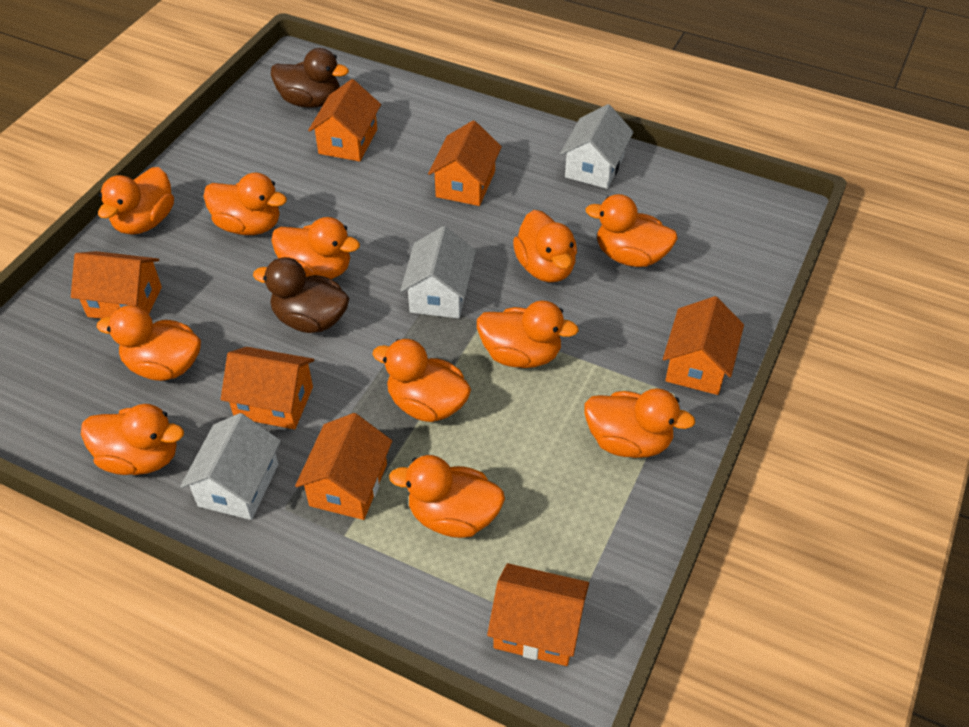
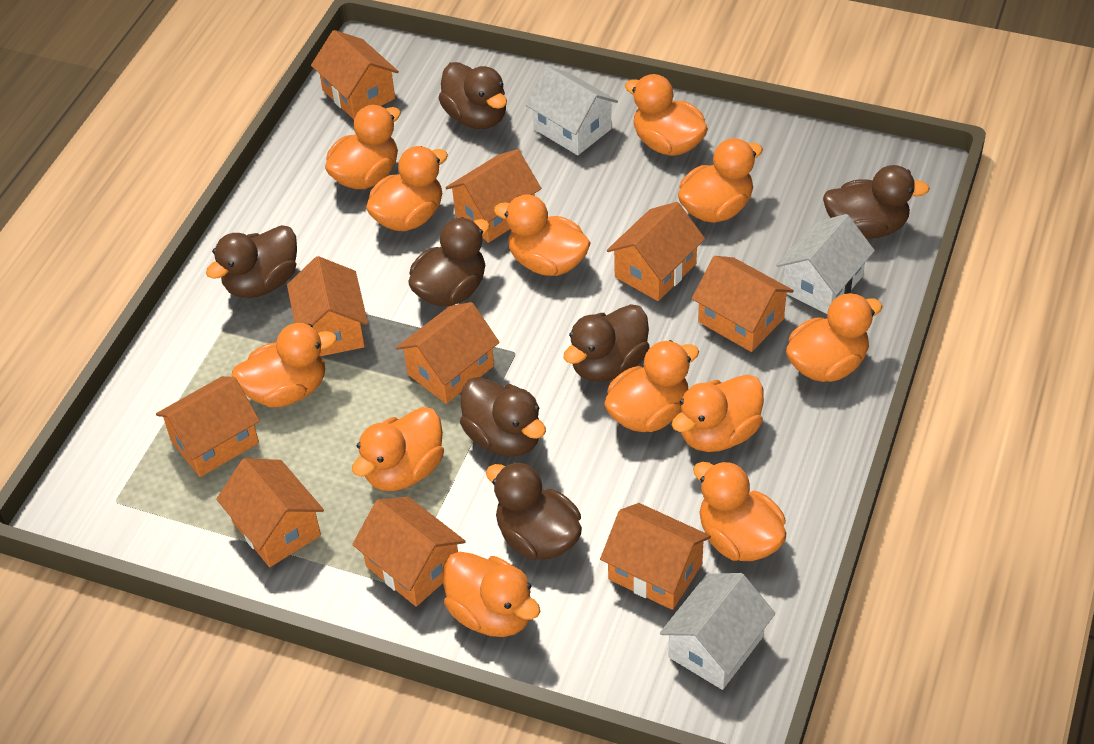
brown duck: 2 -> 7
orange duck: 11 -> 12
orange house: 7 -> 10

